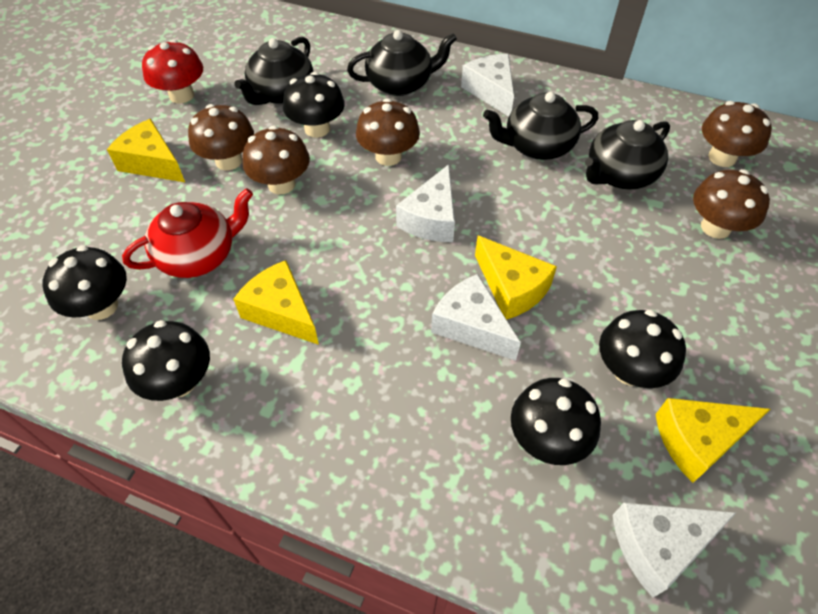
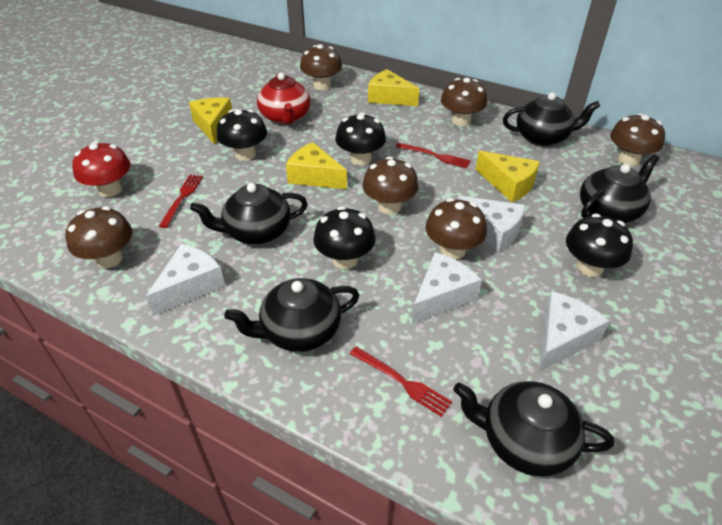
black mushroom: 5 -> 4
black teapot: 4 -> 5
brown mushroom: 5 -> 6
red fork: 0 -> 3

